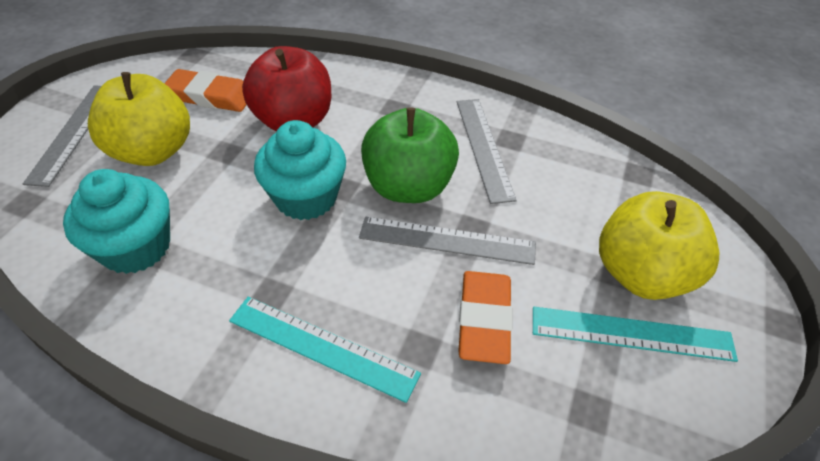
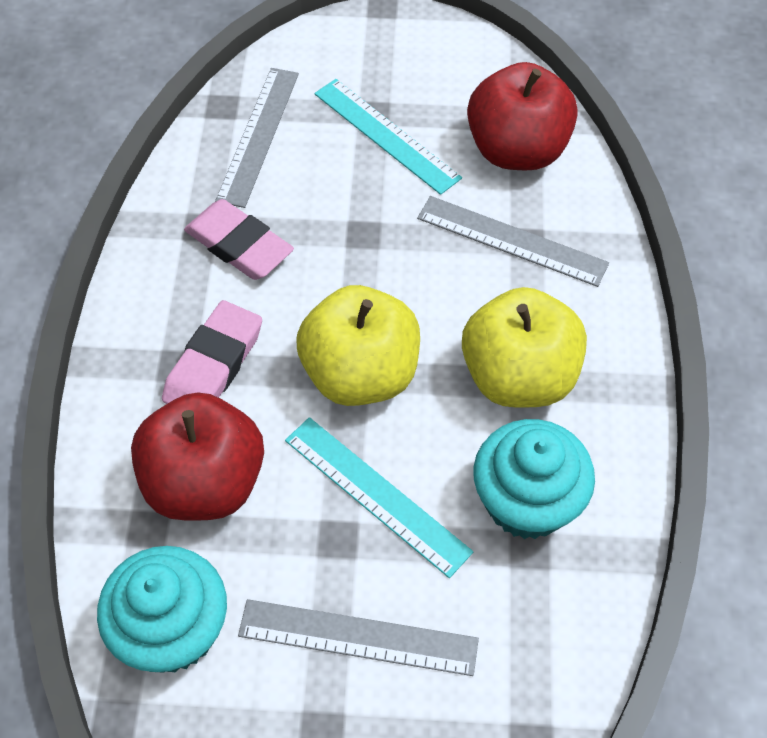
green apple: 1 -> 0
orange eraser: 2 -> 0
pink eraser: 0 -> 2
red apple: 1 -> 2

